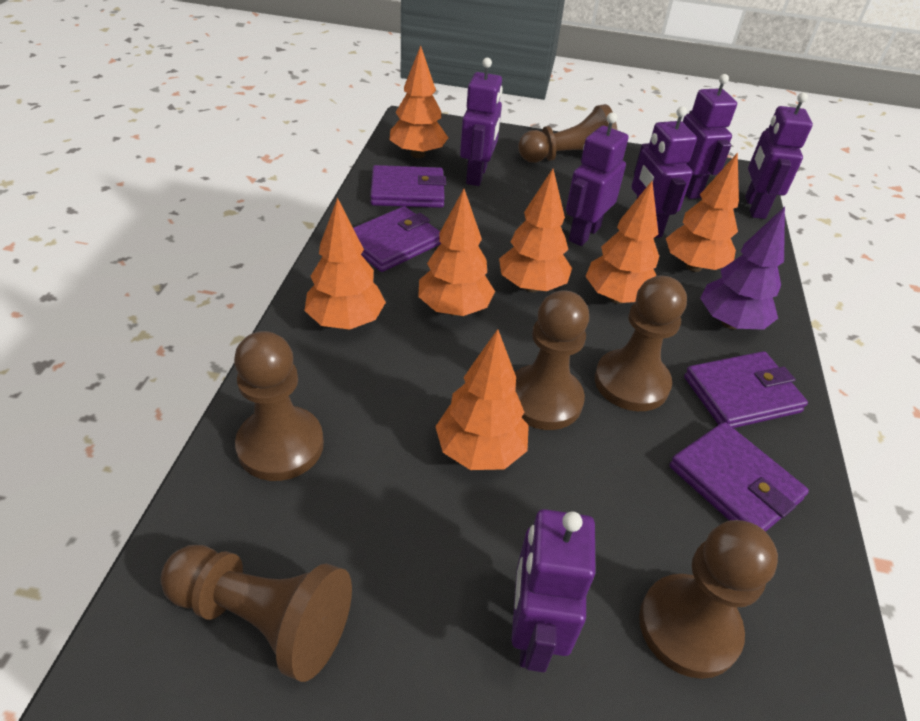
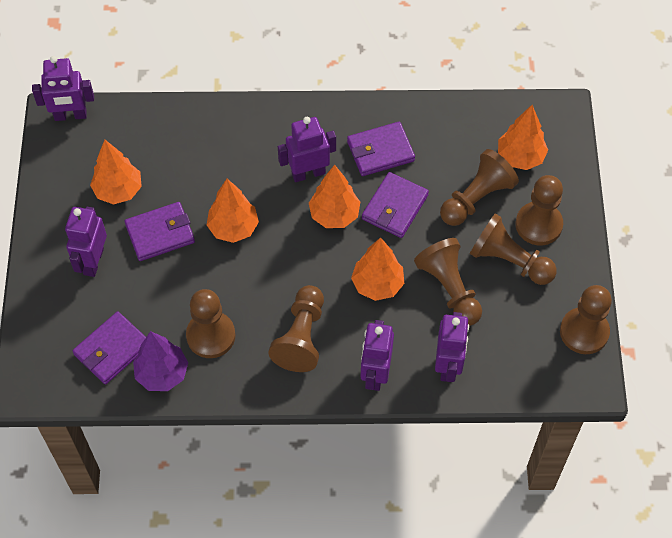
brown pawn: 6 -> 7
orange tree: 7 -> 5
purple robot: 6 -> 5

